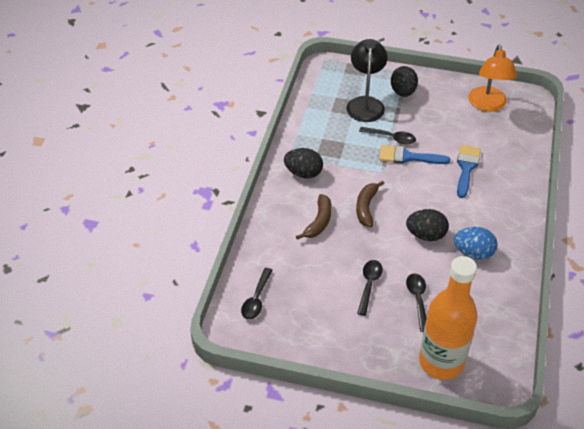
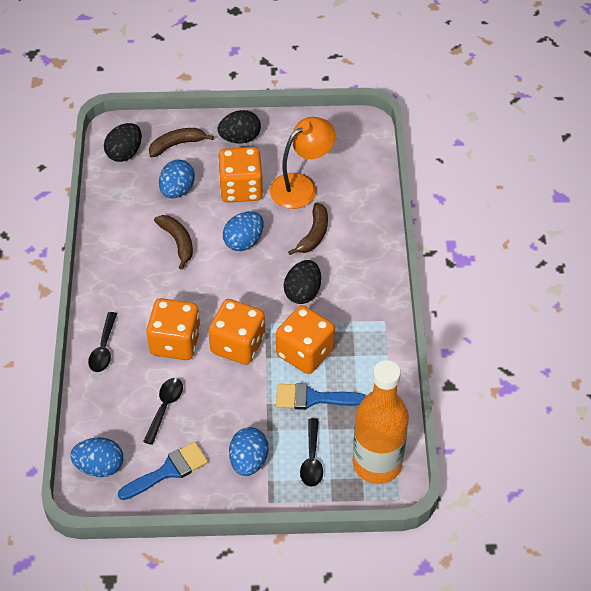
black lamp: 1 -> 0
black spoon: 4 -> 3
blue egg: 1 -> 4
brown banana: 2 -> 3
orange dice: 0 -> 4

